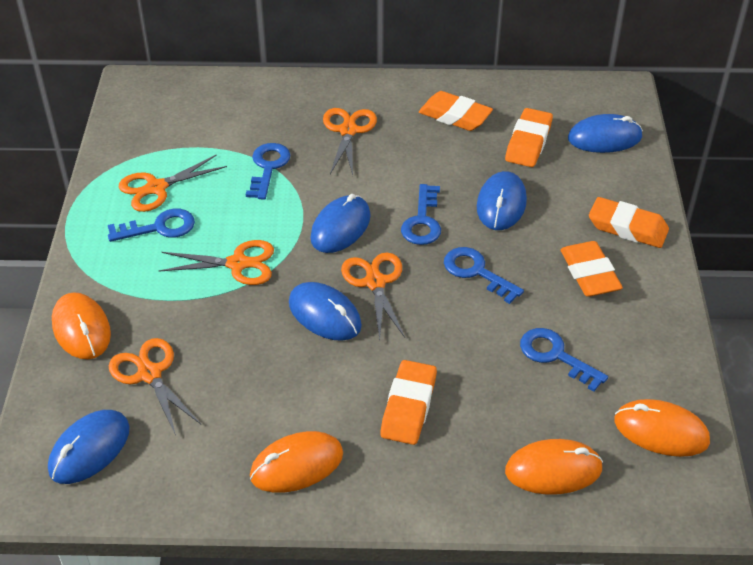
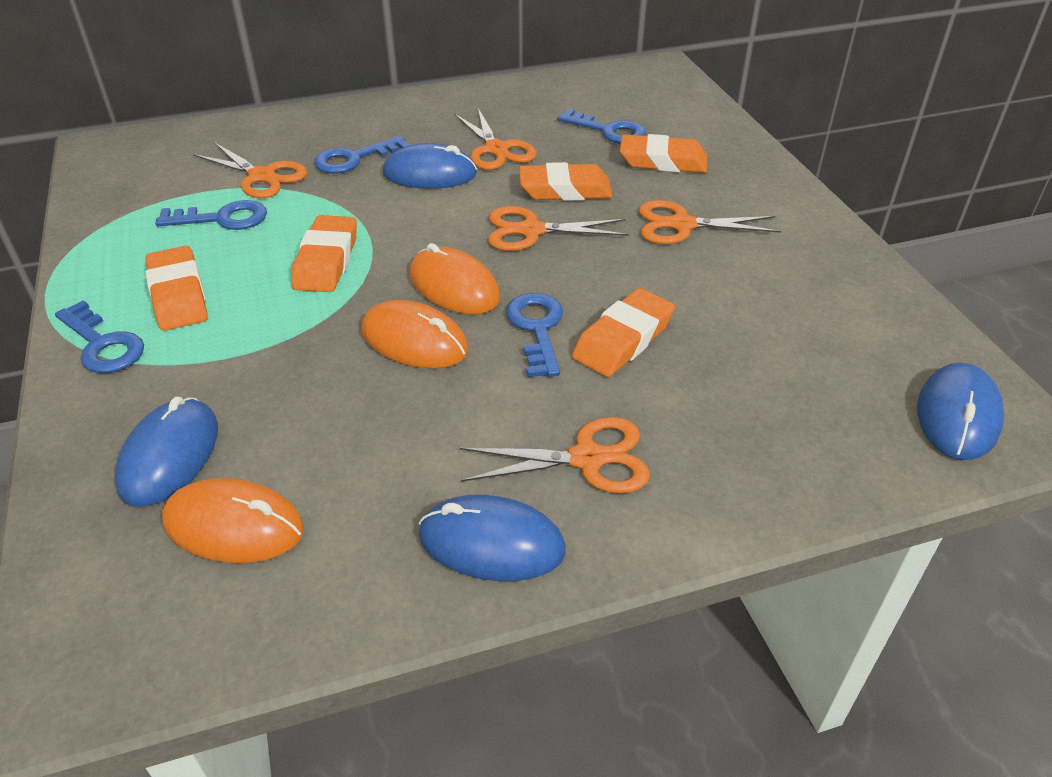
blue mouse: 5 -> 4
orange mouse: 4 -> 3

